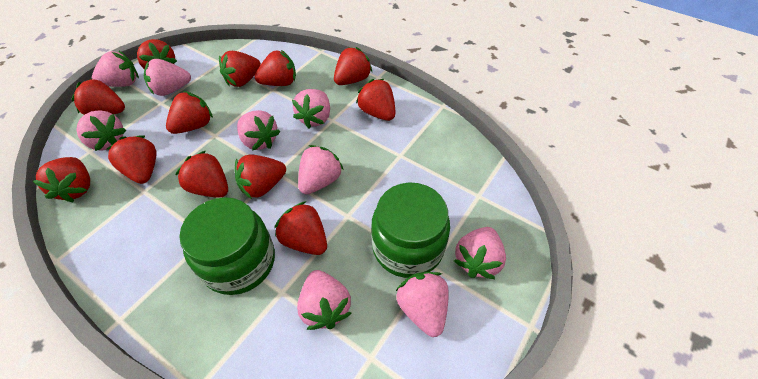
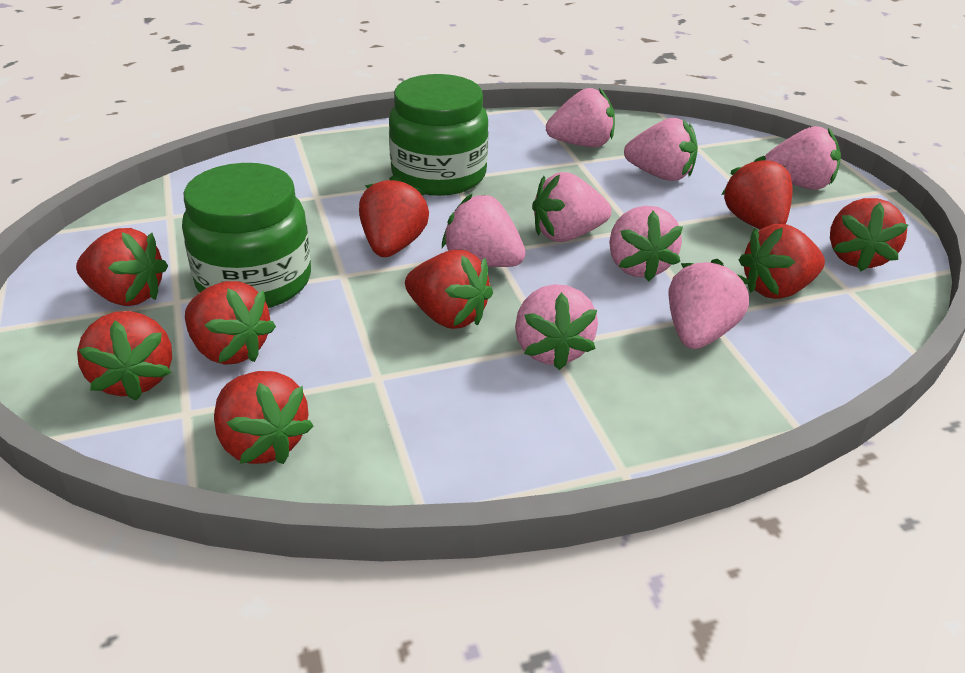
pink strawberry: 9 -> 8
red strawberry: 12 -> 9

